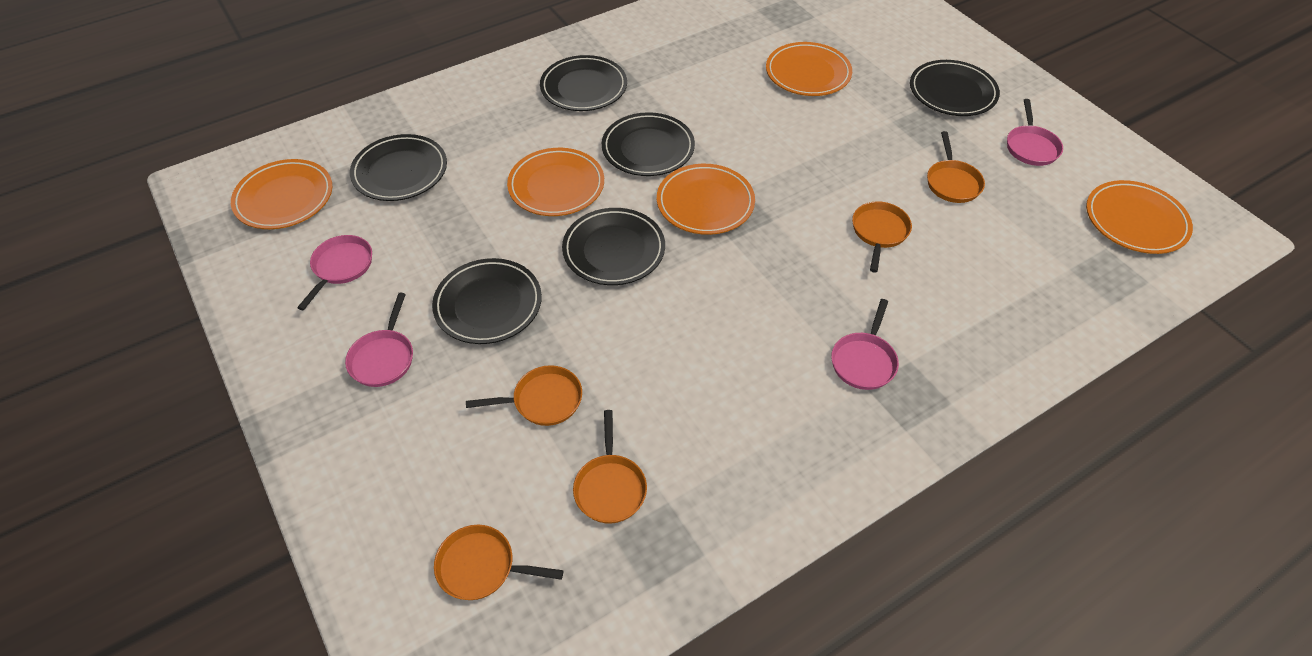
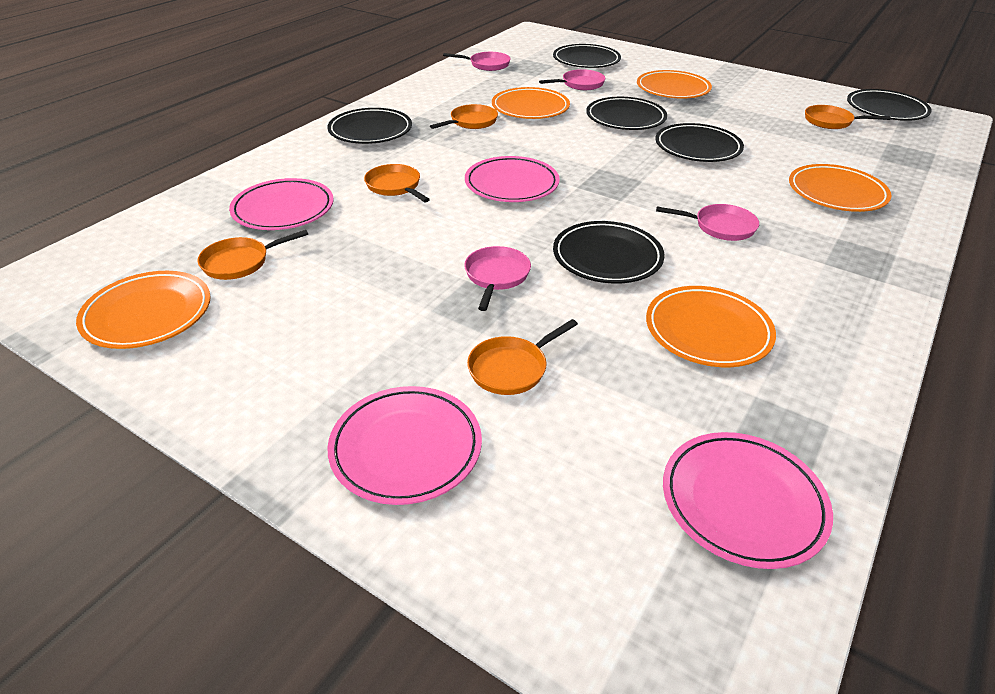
pink plate: 0 -> 4

